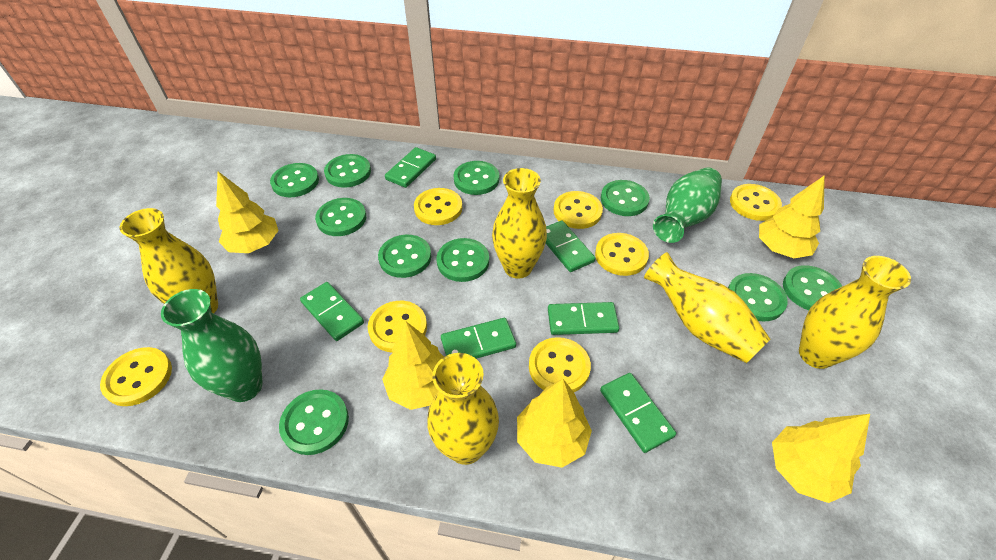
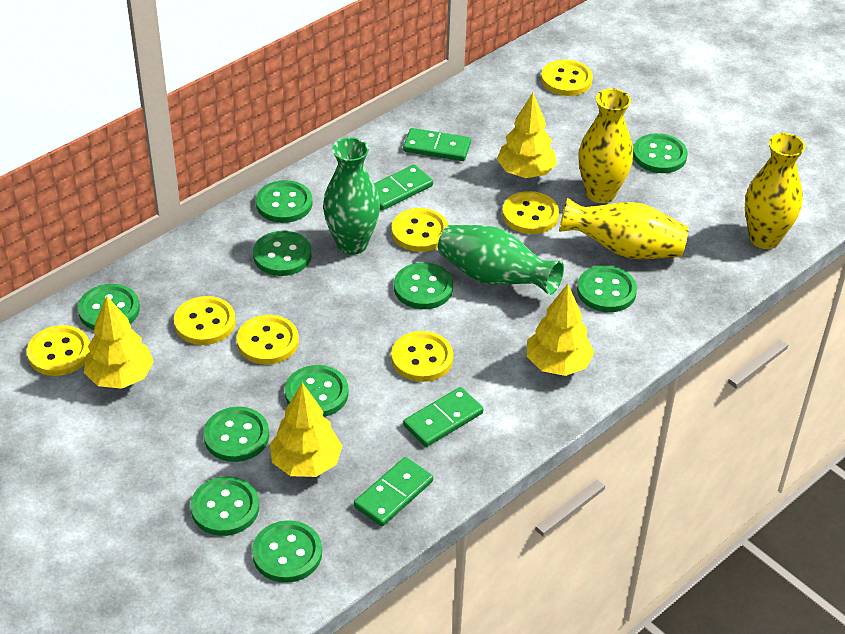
green domino: 6 -> 4
yellow tree: 5 -> 4
yellow vase: 5 -> 3

